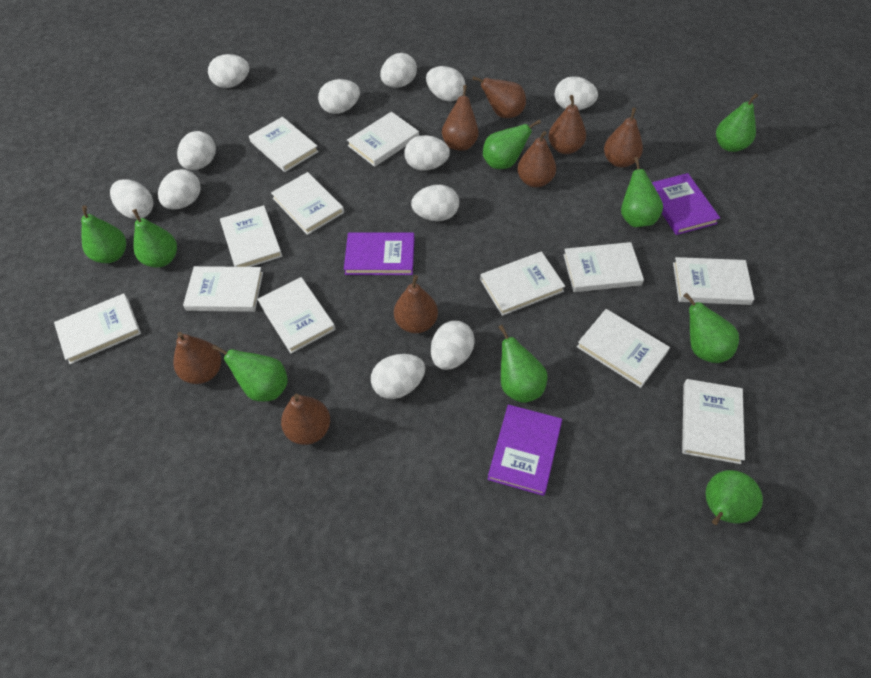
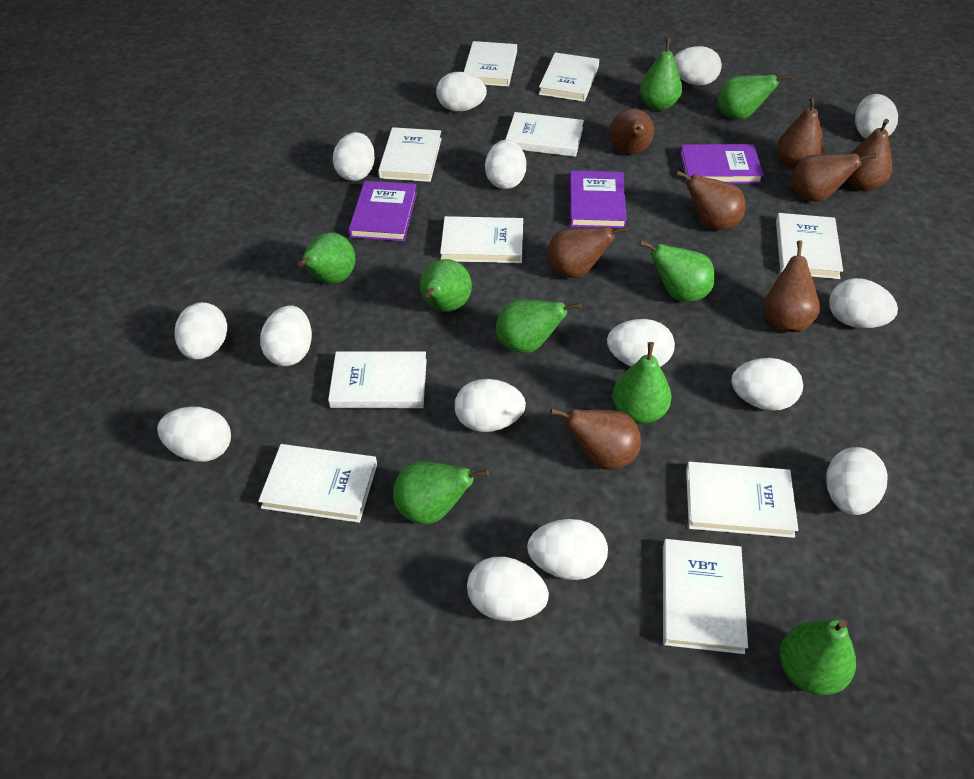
white book: 12 -> 10
white egg: 12 -> 15

